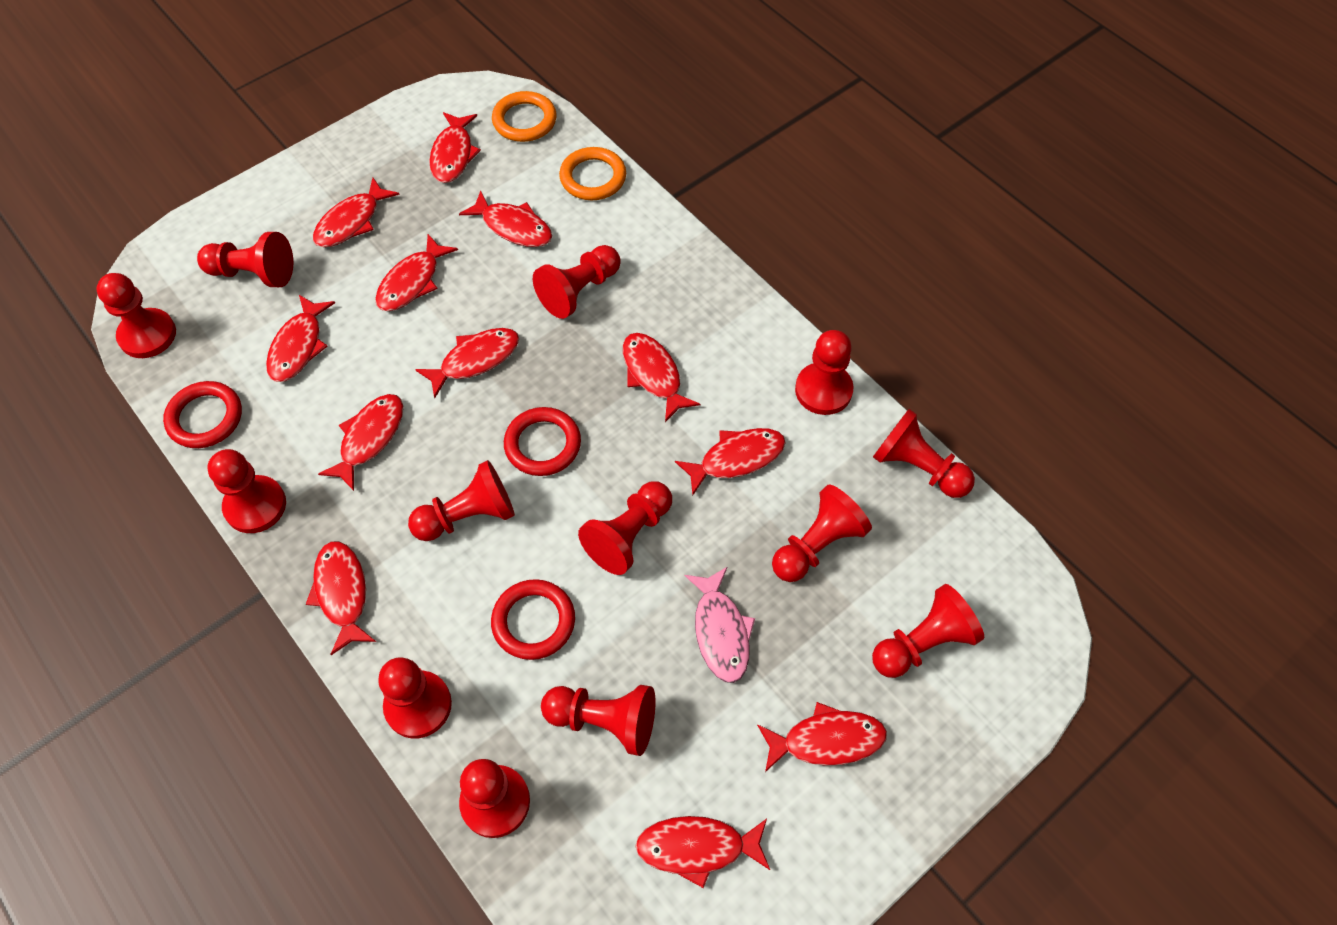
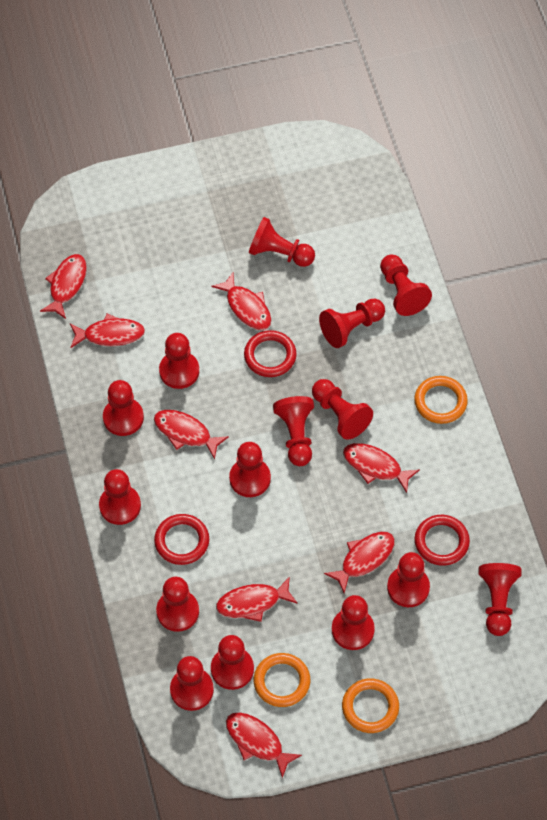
orange ring: 2 -> 3
pink fish: 1 -> 0
red fish: 12 -> 8
red pawn: 13 -> 15

